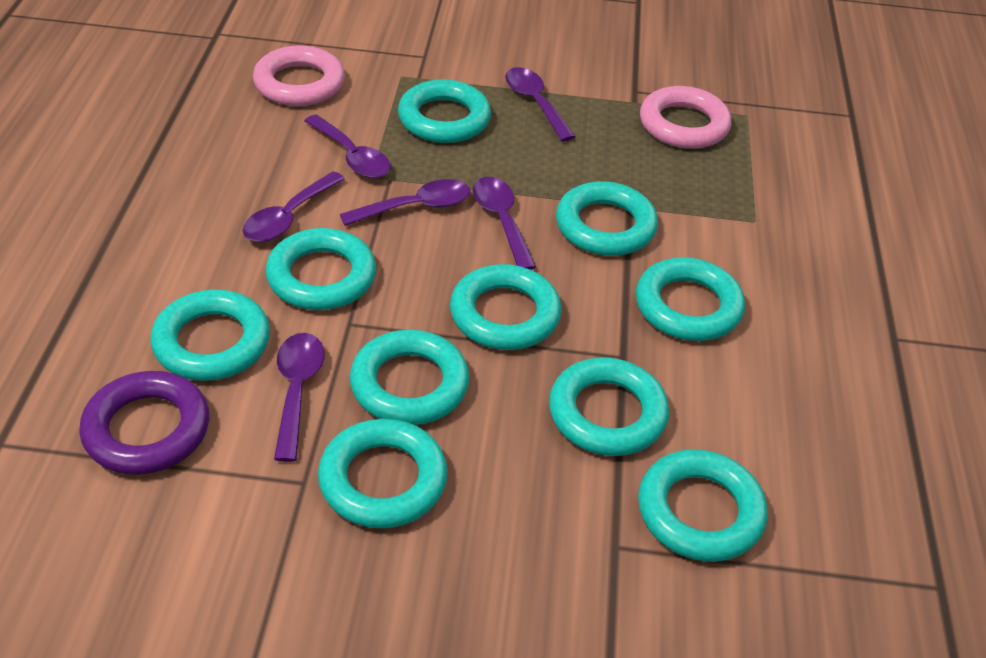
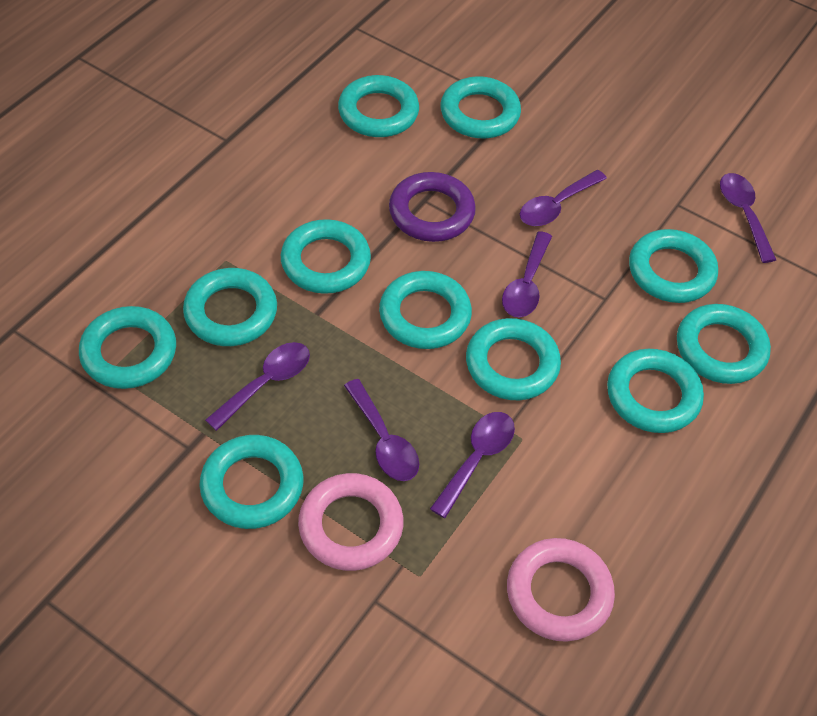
turquoise ring: 10 -> 11

